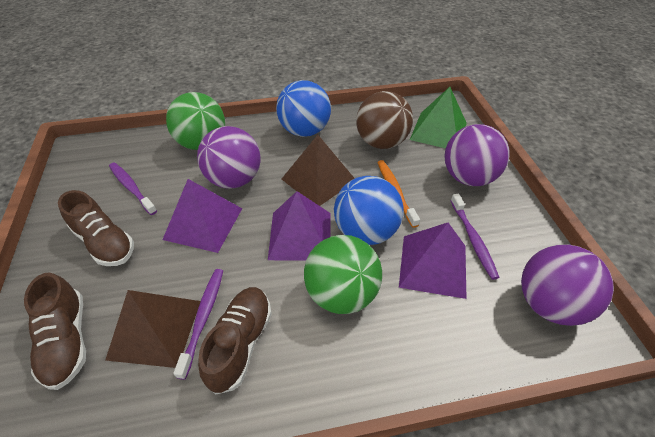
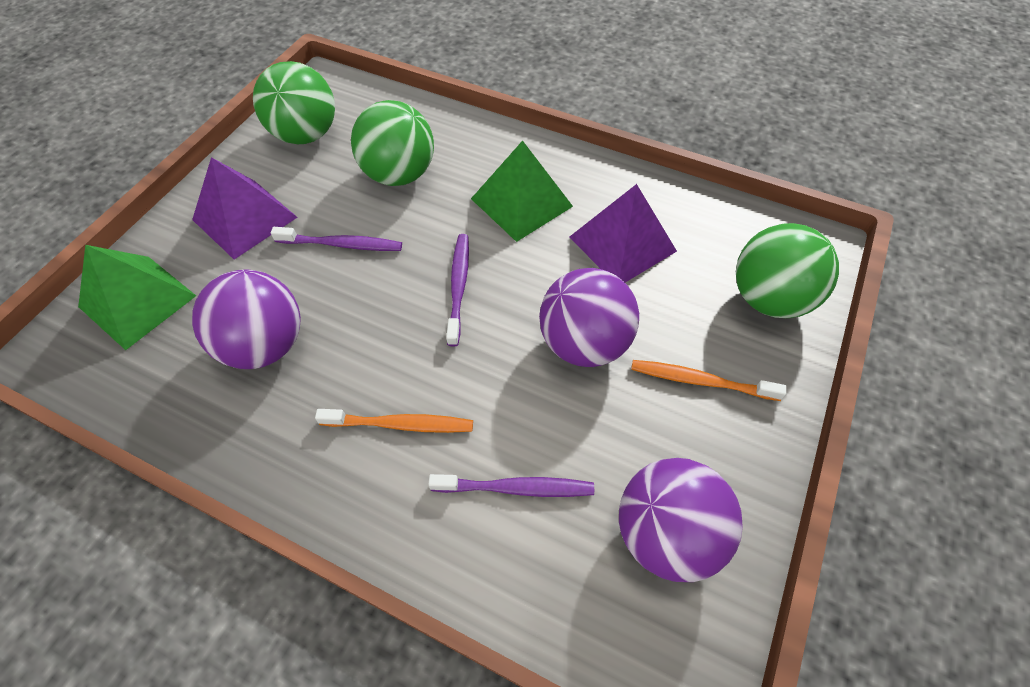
blue ball: 2 -> 0
brown ball: 1 -> 0
brown pyramid: 2 -> 0
brown shoe: 3 -> 0
green ball: 2 -> 3
green pyramid: 1 -> 2
orange toothbrush: 1 -> 2
purple pyramid: 3 -> 2

